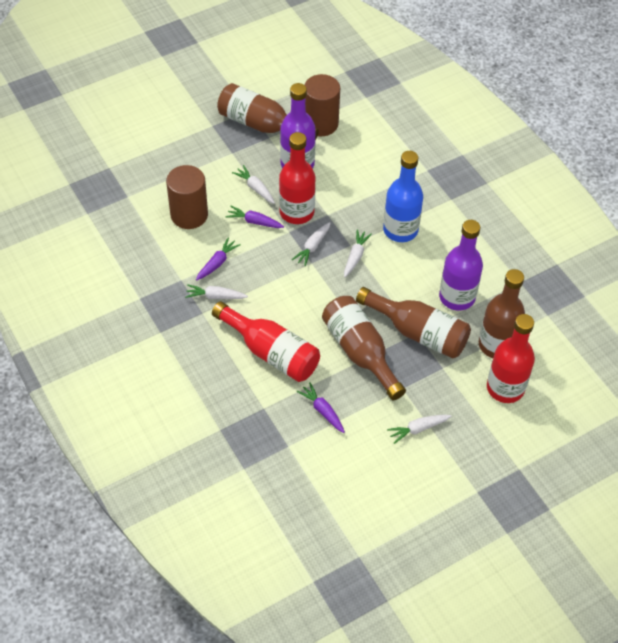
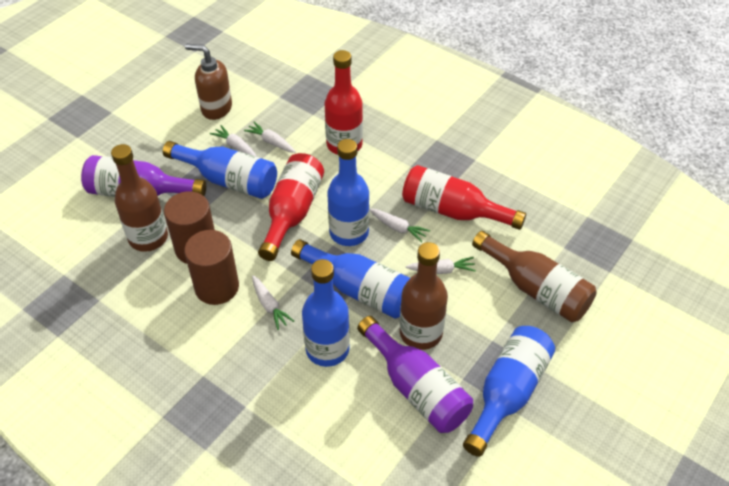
blue bottle: 1 -> 5
brown bottle: 4 -> 3
brown soap dispenser: 0 -> 1
purple carrot: 3 -> 0

